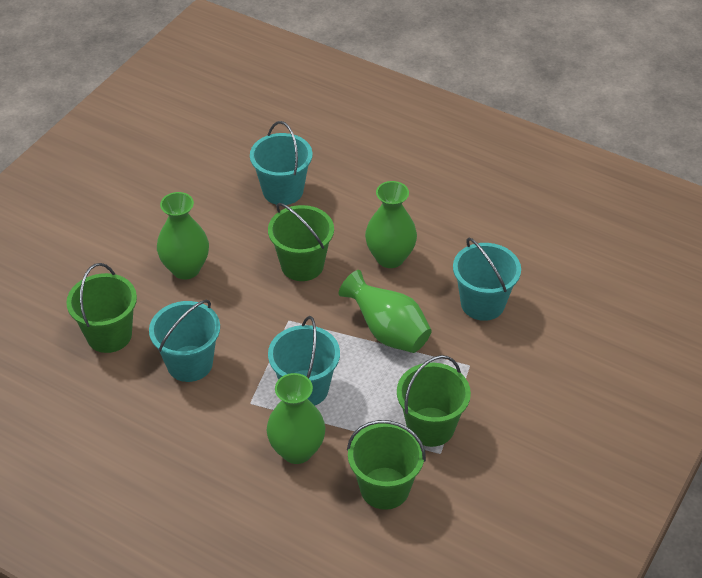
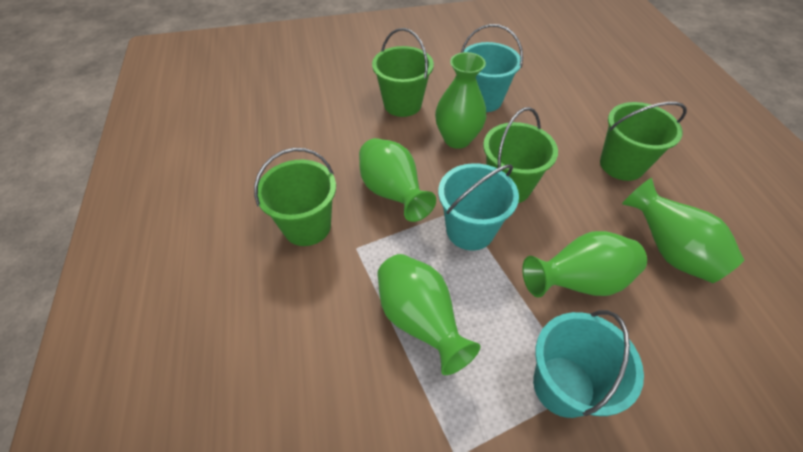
green vase: 4 -> 5
turquoise bucket: 4 -> 3

